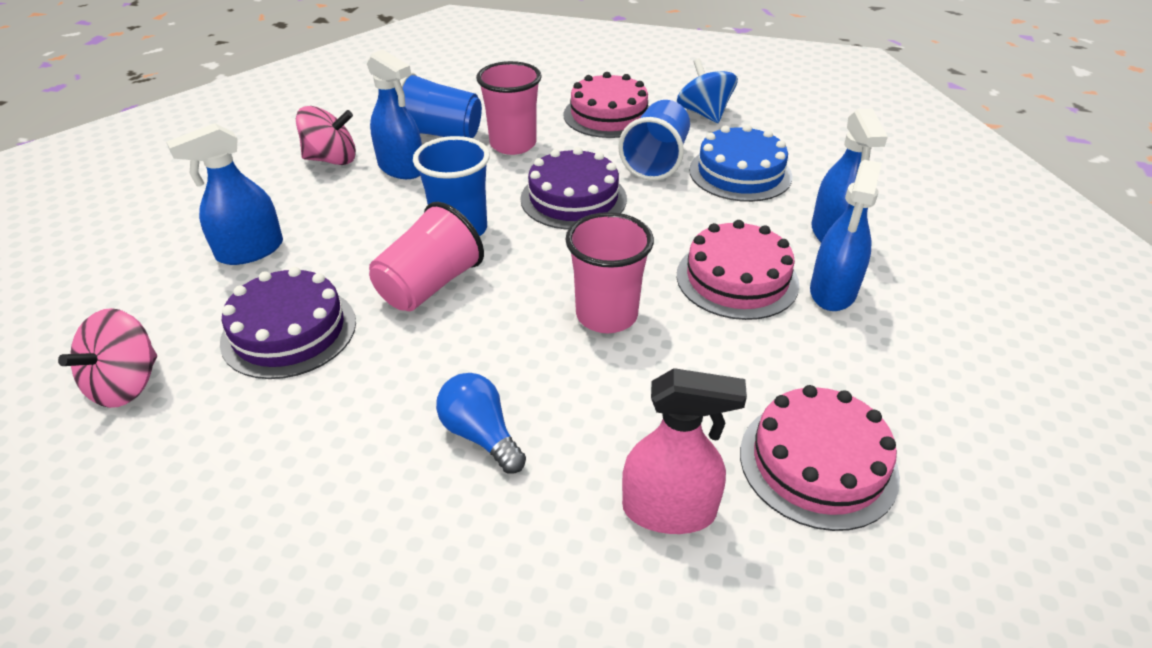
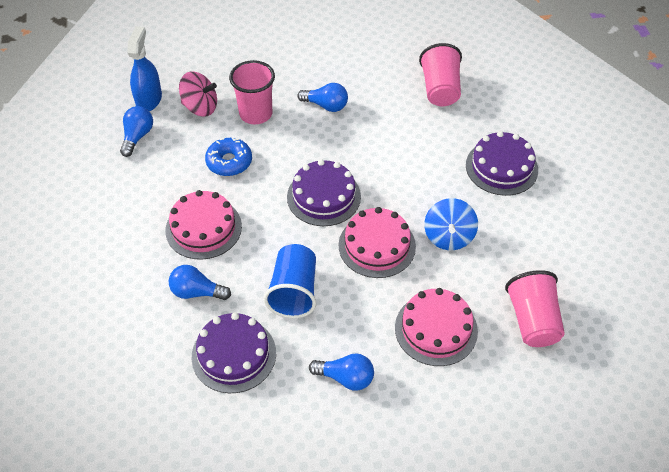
blue cake: 1 -> 0
blue cup: 3 -> 1
blue donut: 0 -> 1
blue light bulb: 1 -> 4
blue spray bottle: 4 -> 1
pink spinning top: 2 -> 1
pink spray bottle: 1 -> 0
purple cake: 2 -> 3

